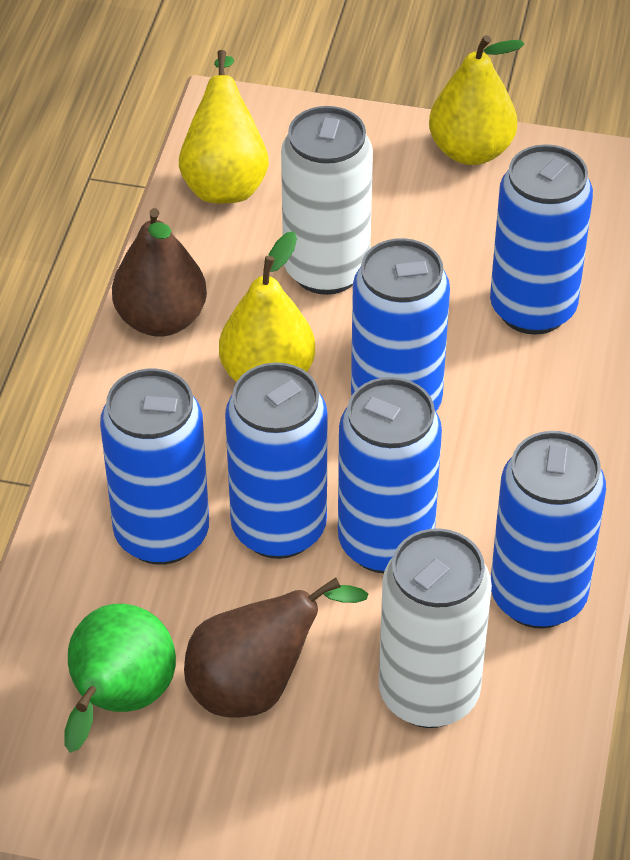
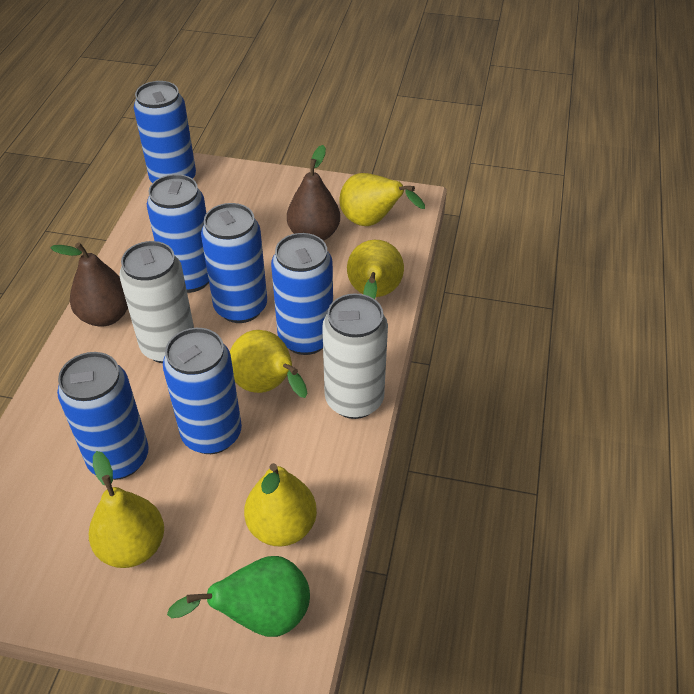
yellow pear: 3 -> 5

